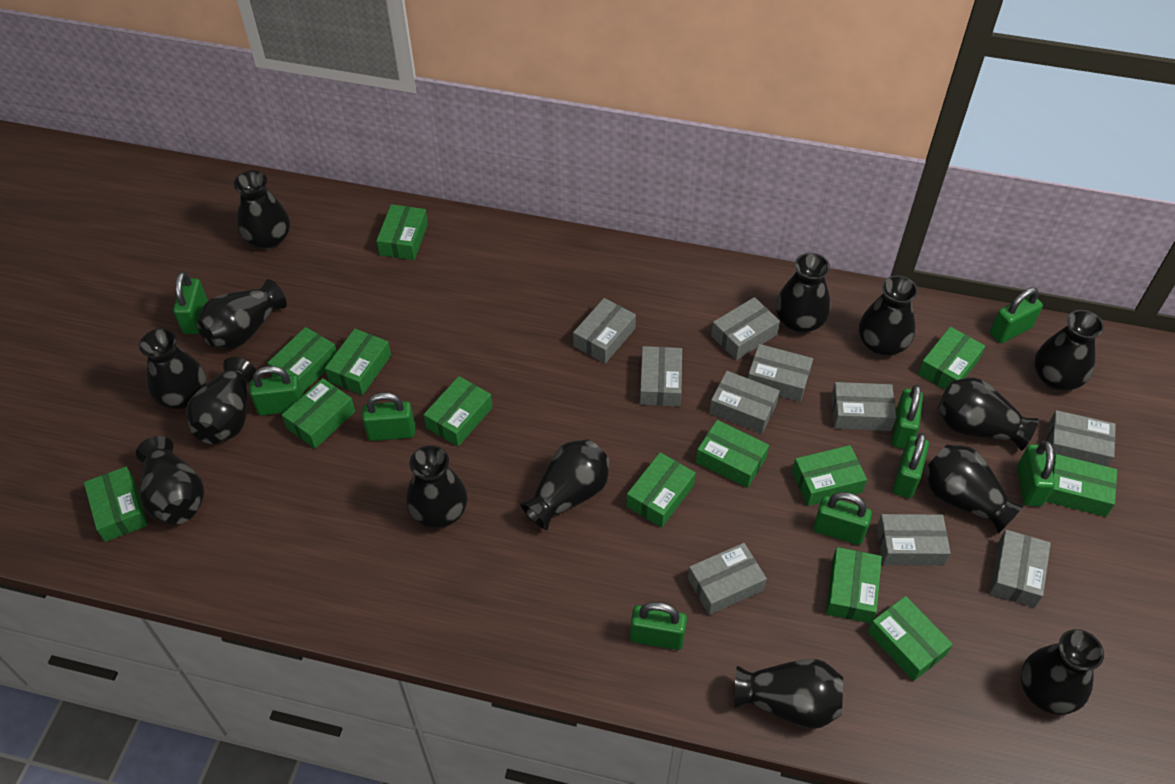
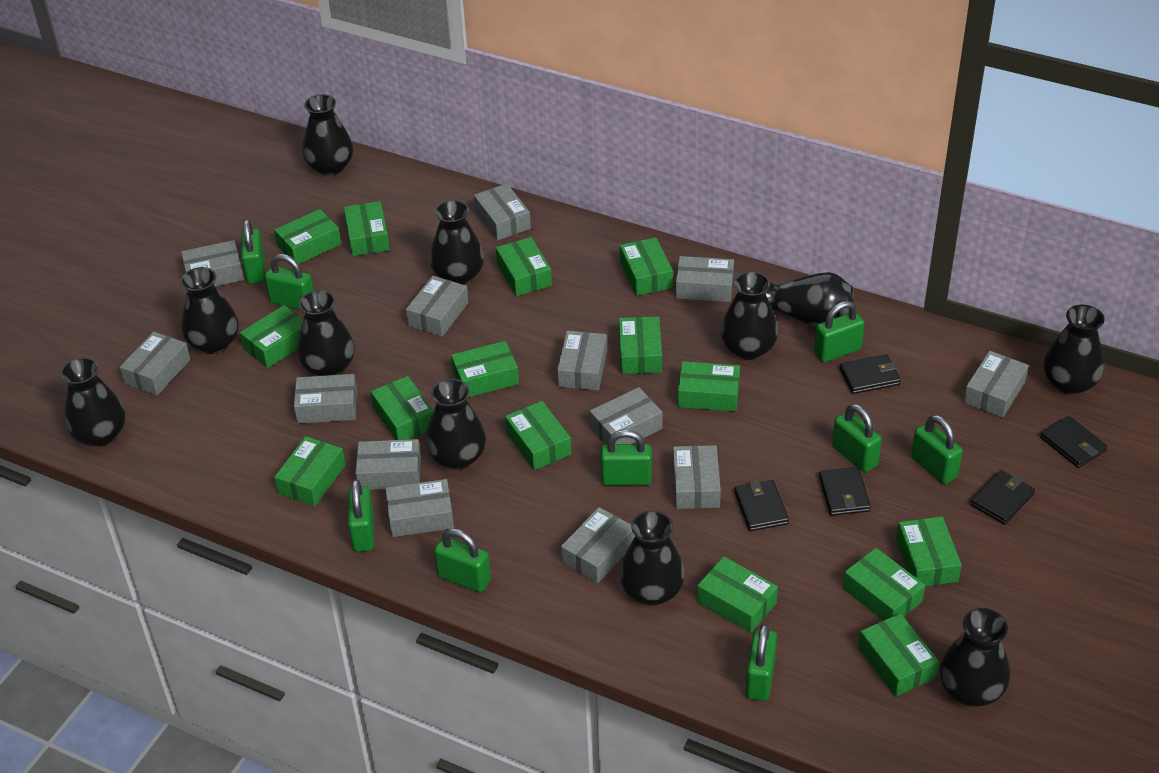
black vase: 14 -> 11
black wallet: 0 -> 5
green box: 13 -> 15
grey box: 10 -> 13

